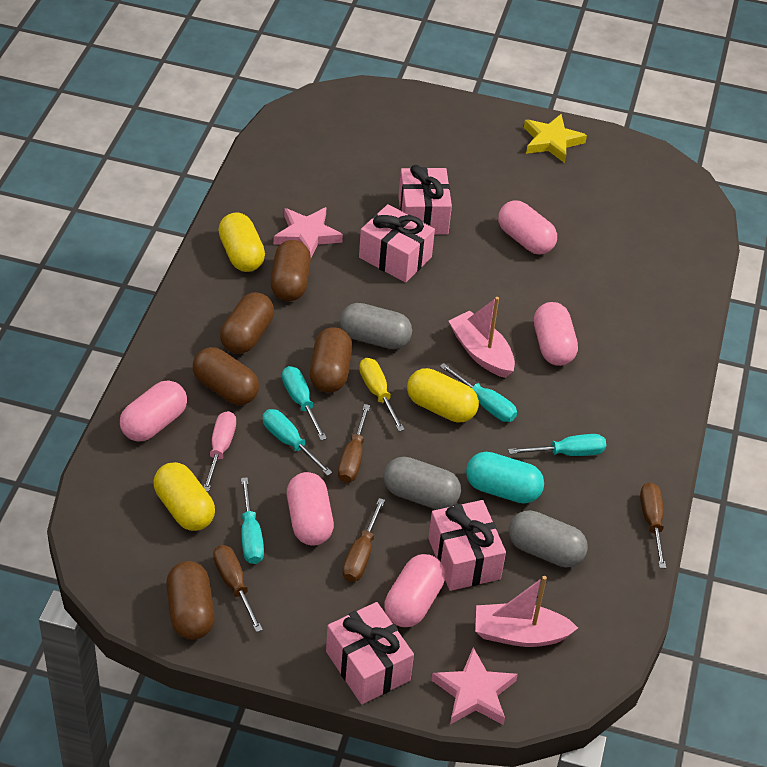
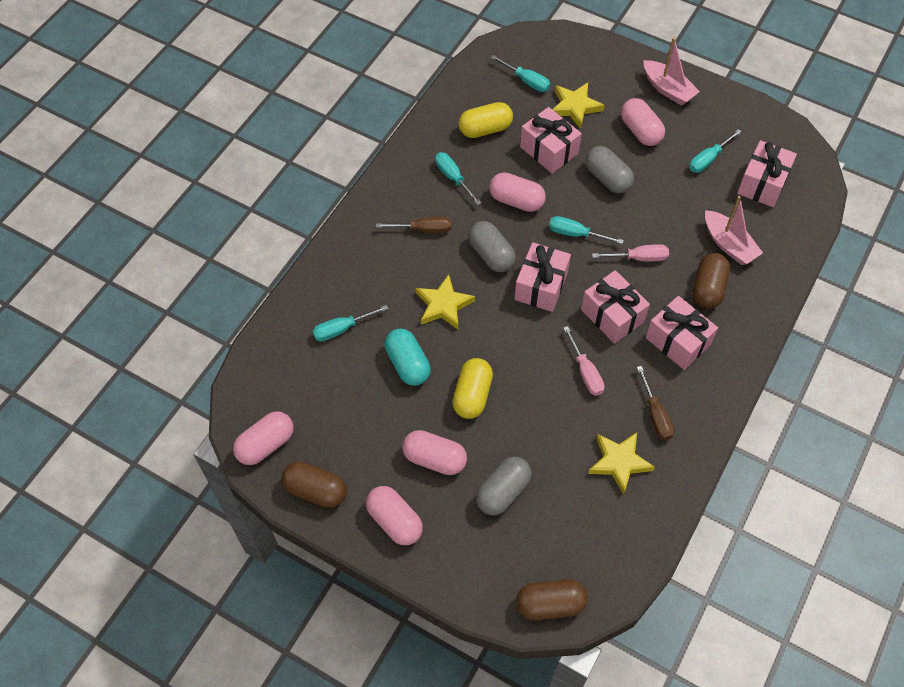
brown capsule: 5 -> 3
brown screwdriver: 4 -> 2
pink gift: 4 -> 5
pink screwdriver: 1 -> 2
pink star: 2 -> 0
yellow capsule: 3 -> 2
yellow screwdriver: 1 -> 0
yellow star: 1 -> 3

